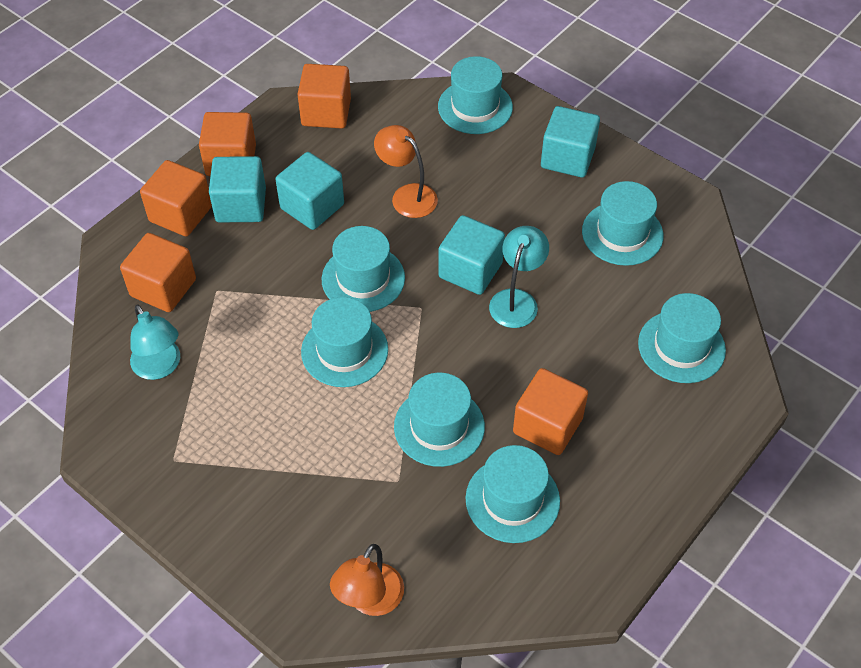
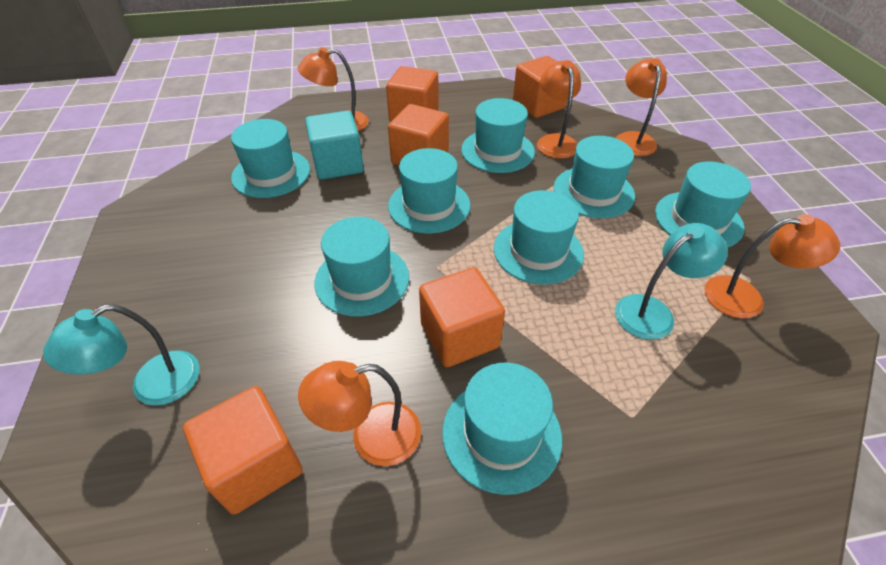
orange lamp: 2 -> 5
turquoise cube: 4 -> 1
turquoise hat: 7 -> 8

